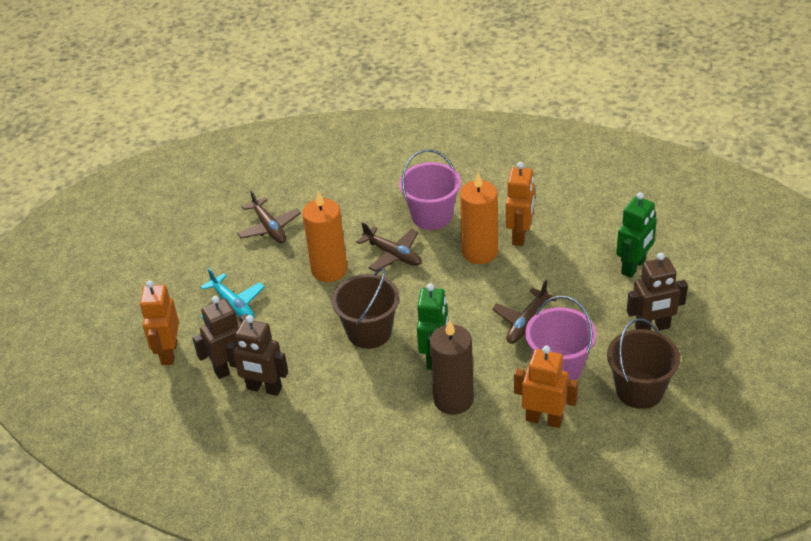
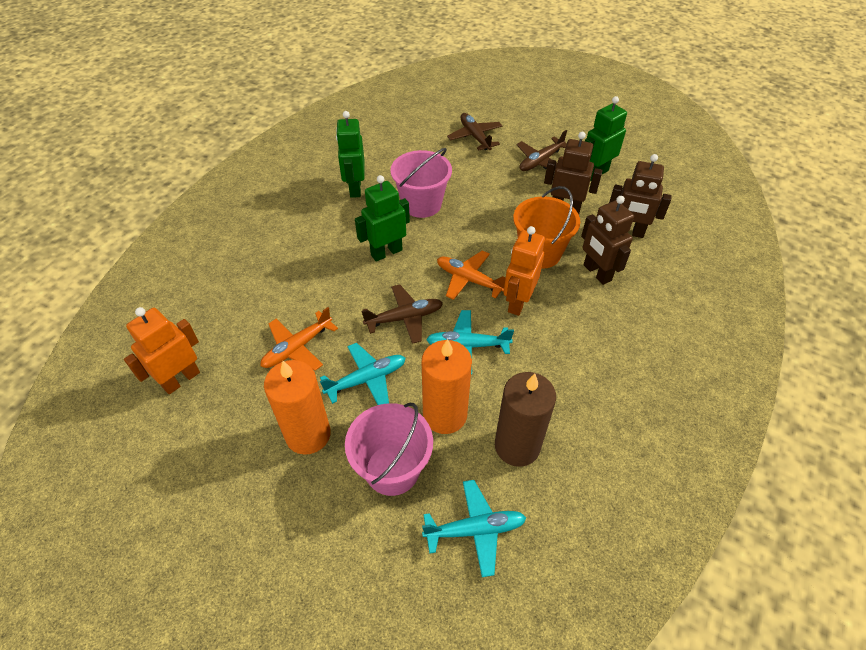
brown bucket: 2 -> 0
green robot: 2 -> 3
orange bucket: 0 -> 1
orange plane: 0 -> 2
orange robot: 3 -> 2
turquoise plane: 1 -> 3

